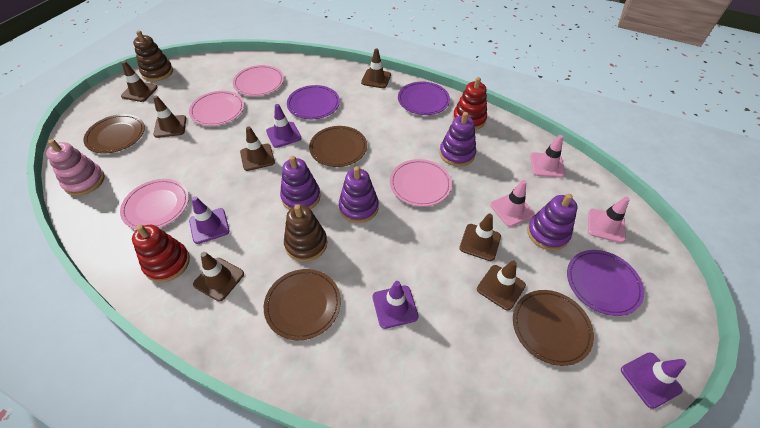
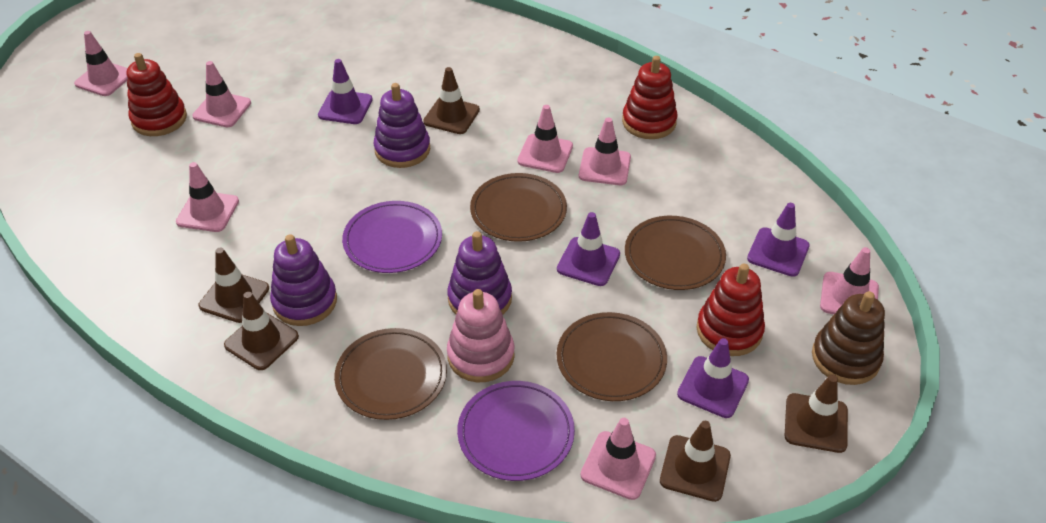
brown stacking toy: 2 -> 1
brown traffic cone: 7 -> 5
pink plate: 4 -> 0
pink traffic cone: 3 -> 7
purple plate: 3 -> 2
purple stacking toy: 4 -> 3
red stacking toy: 2 -> 3

